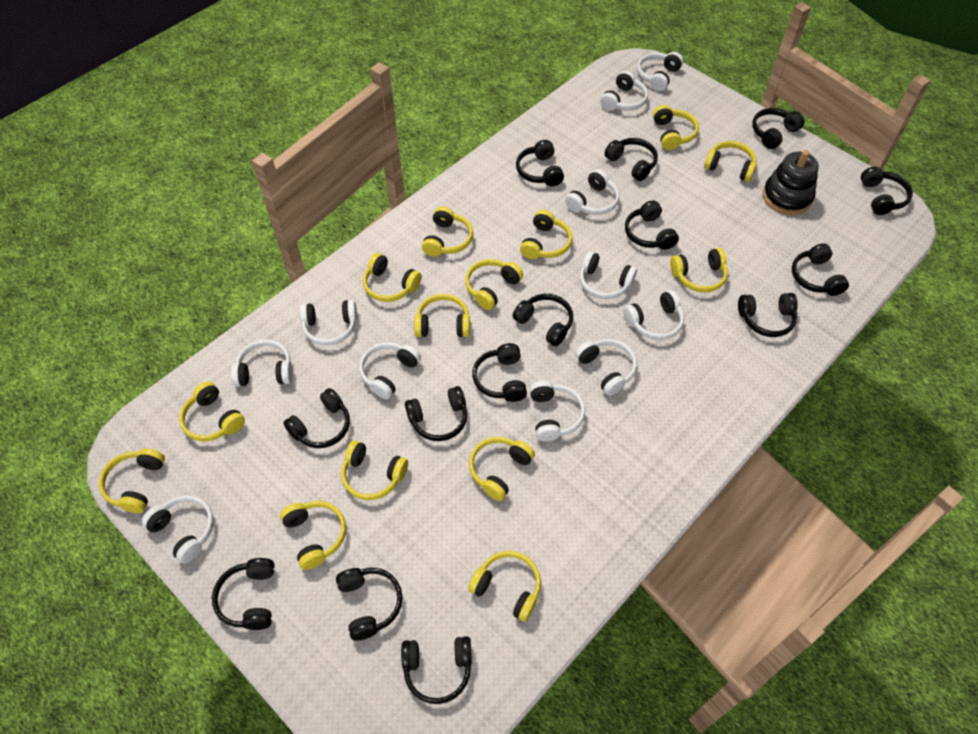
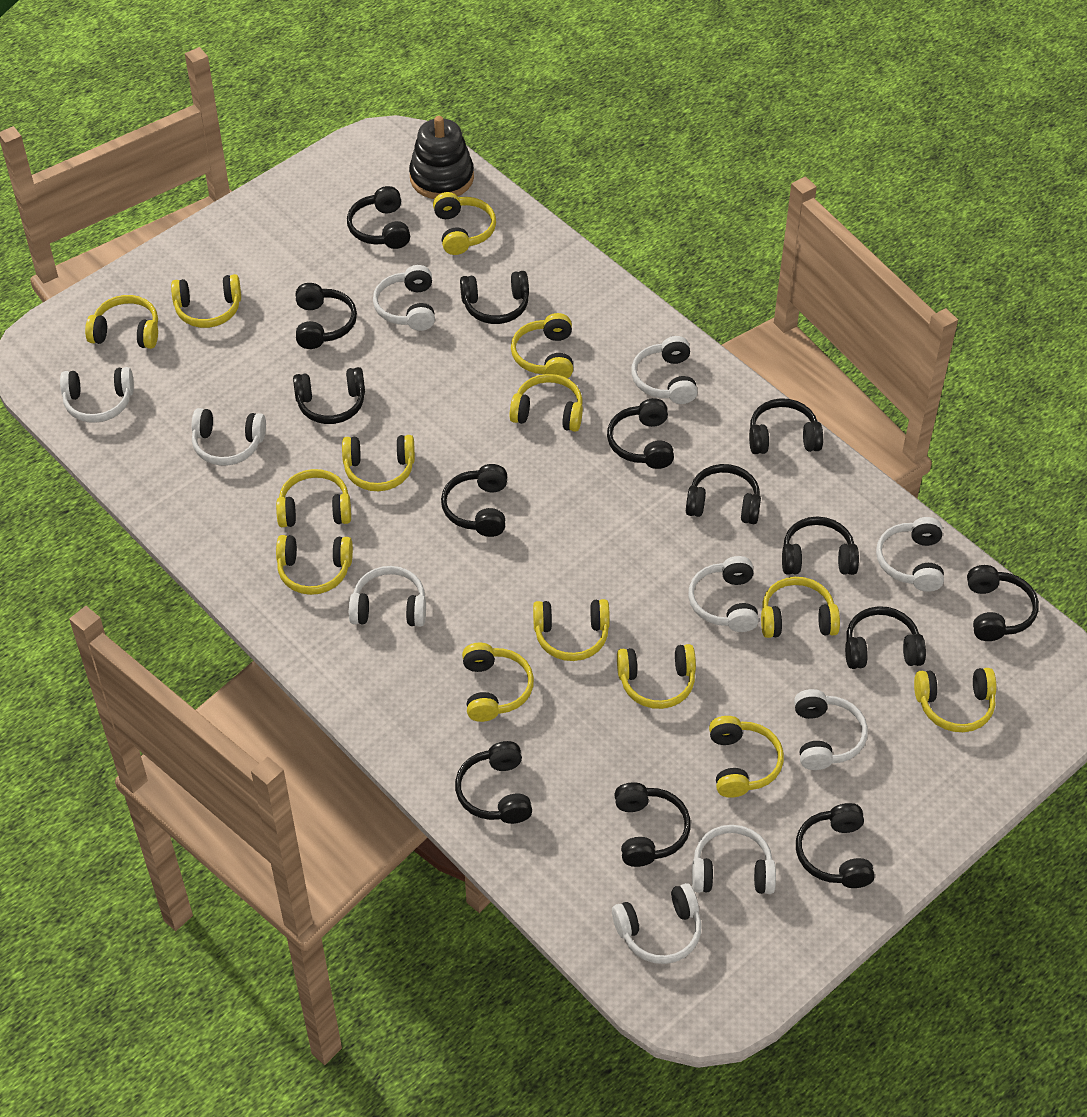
white headphones: 11 -> 10

